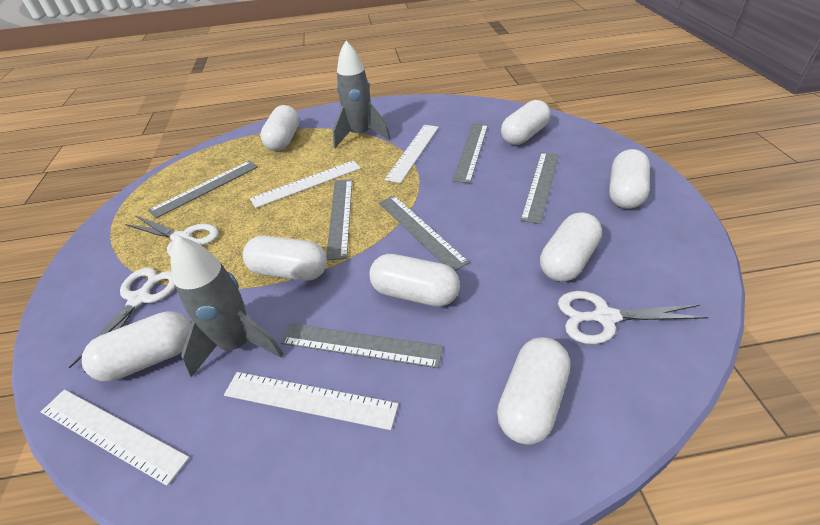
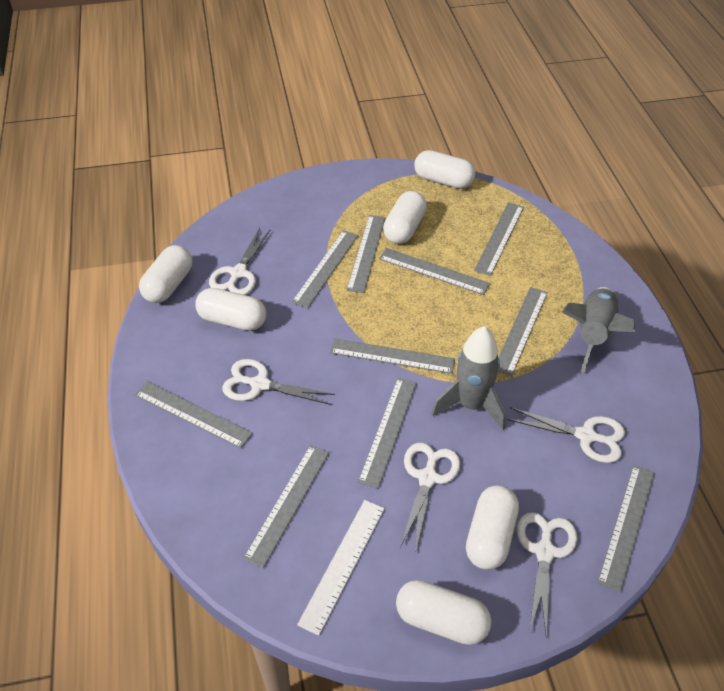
grey ruler: 6 -> 10
white capsule: 8 -> 6
white ruler: 4 -> 1
white scissors: 3 -> 5

